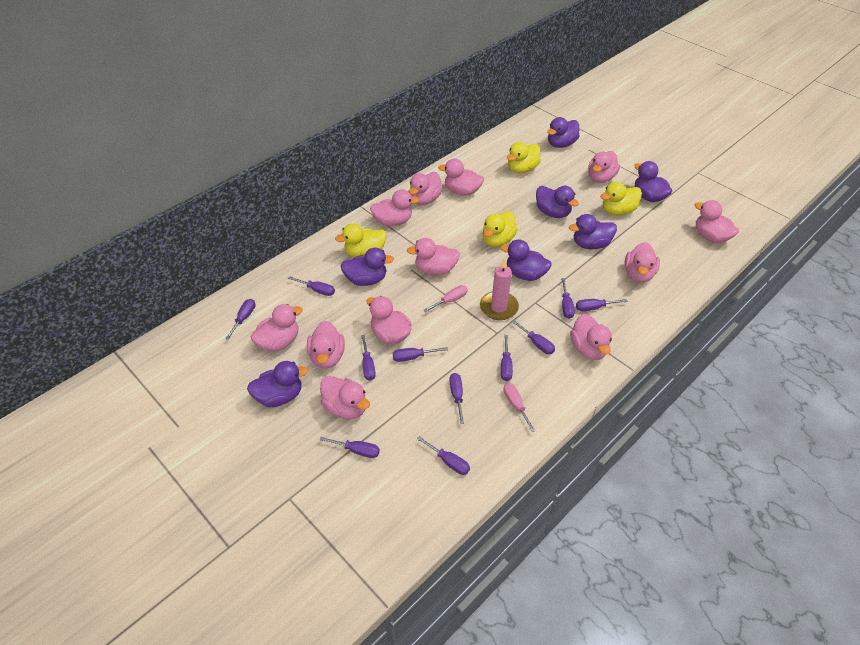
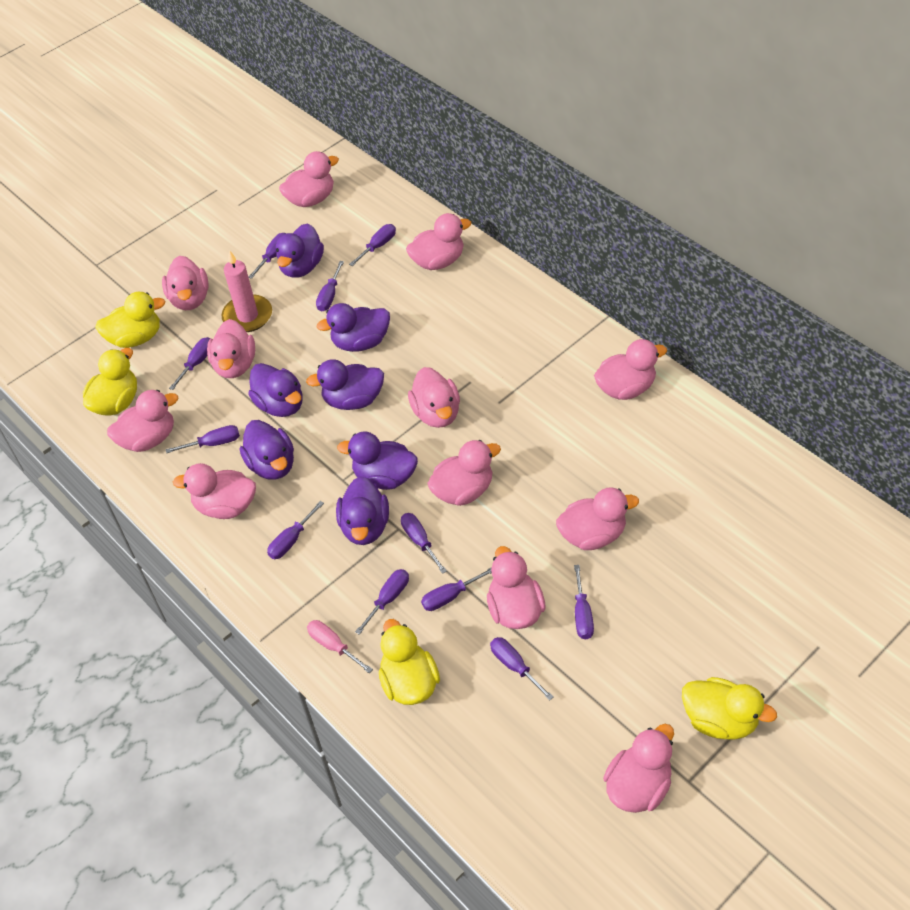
pink screwdriver: 2 -> 1

